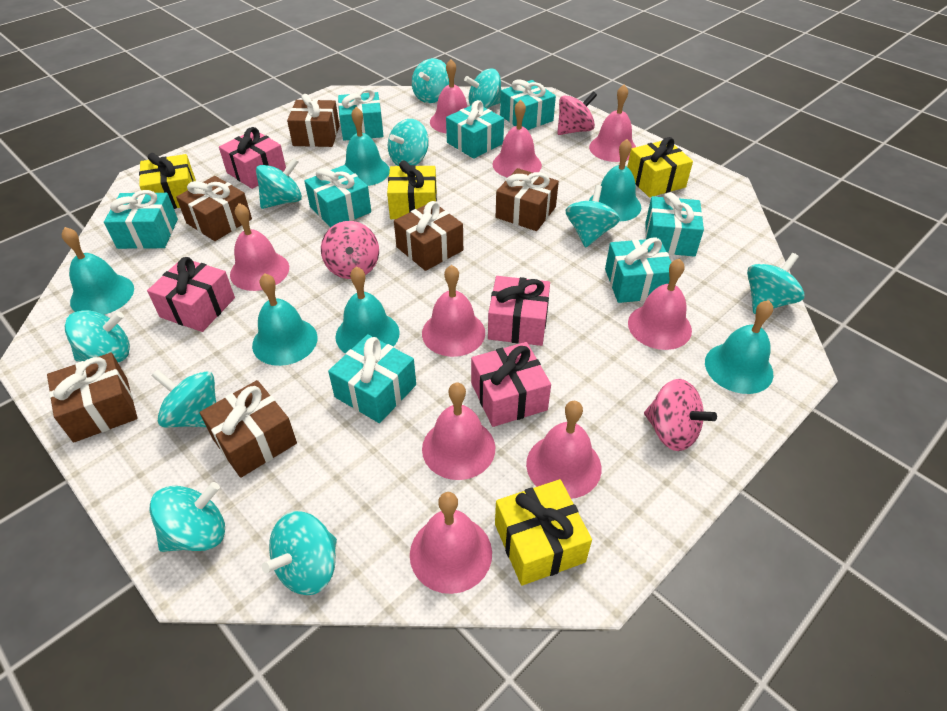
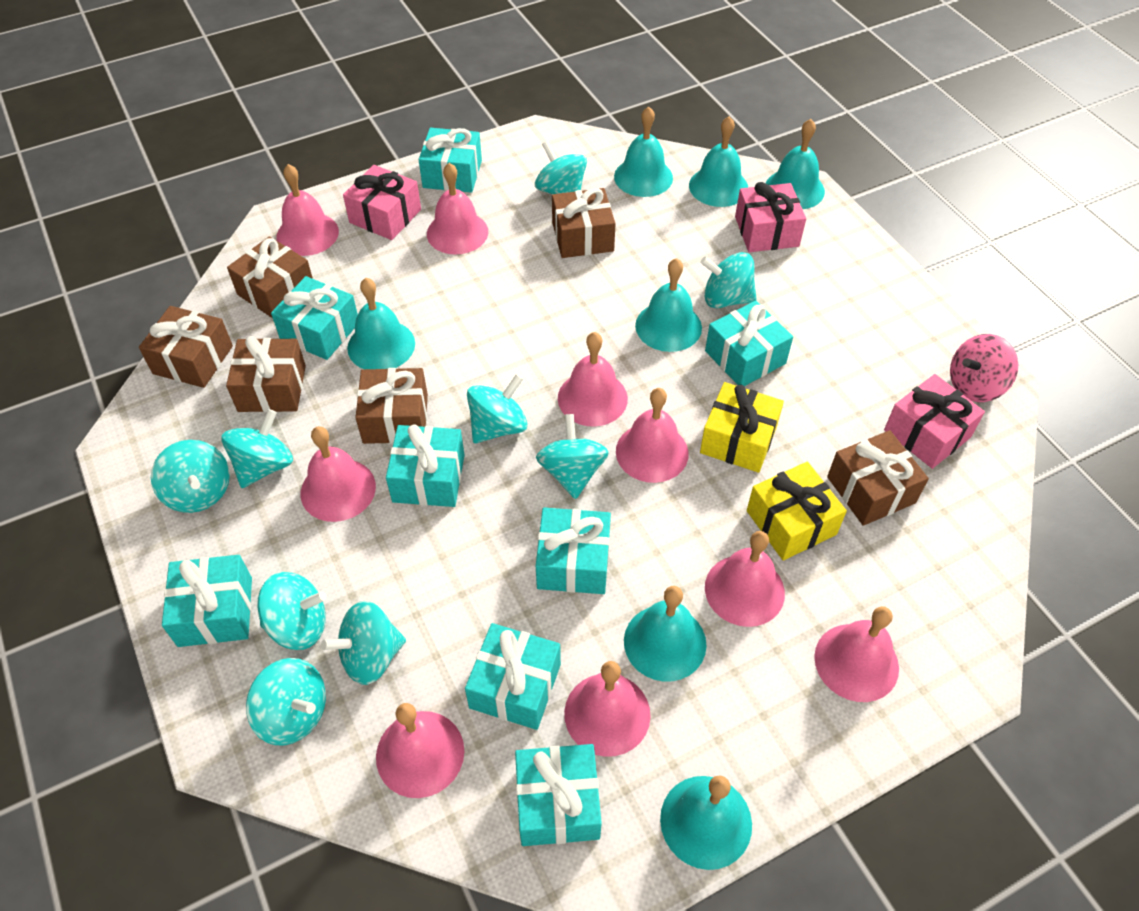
pink gift: 4 -> 3
pink spinning top: 3 -> 1
turquoise bell: 6 -> 7
turquoise spinning top: 10 -> 9
yellow gift: 4 -> 2

